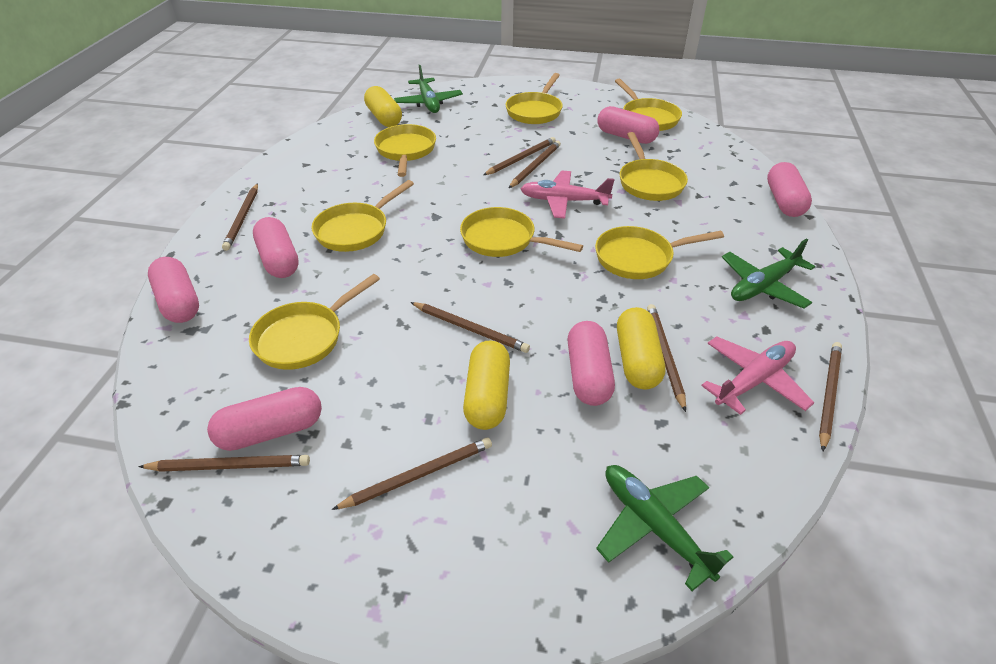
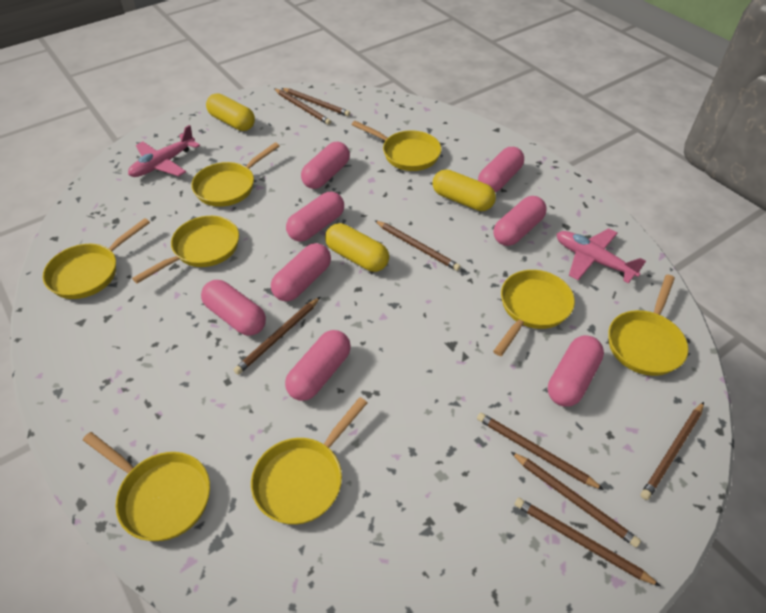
green plane: 3 -> 0
pink capsule: 6 -> 8

